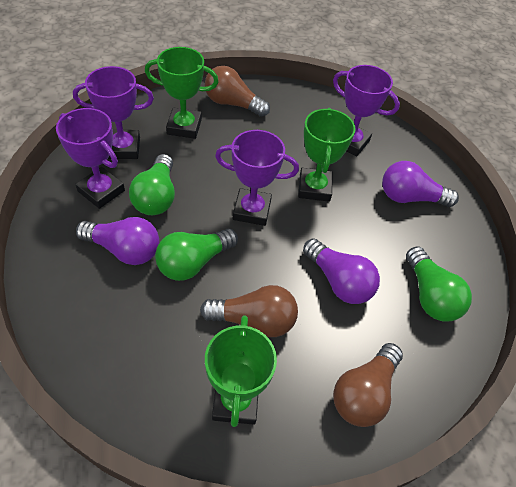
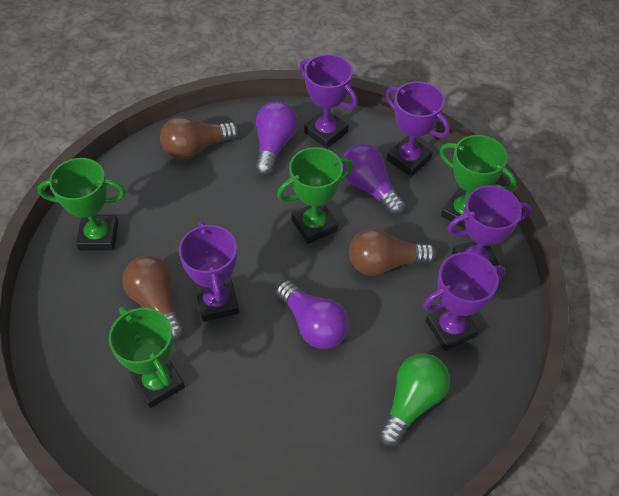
green light bulb: 3 -> 1
green trophy: 3 -> 4
purple trophy: 4 -> 5

